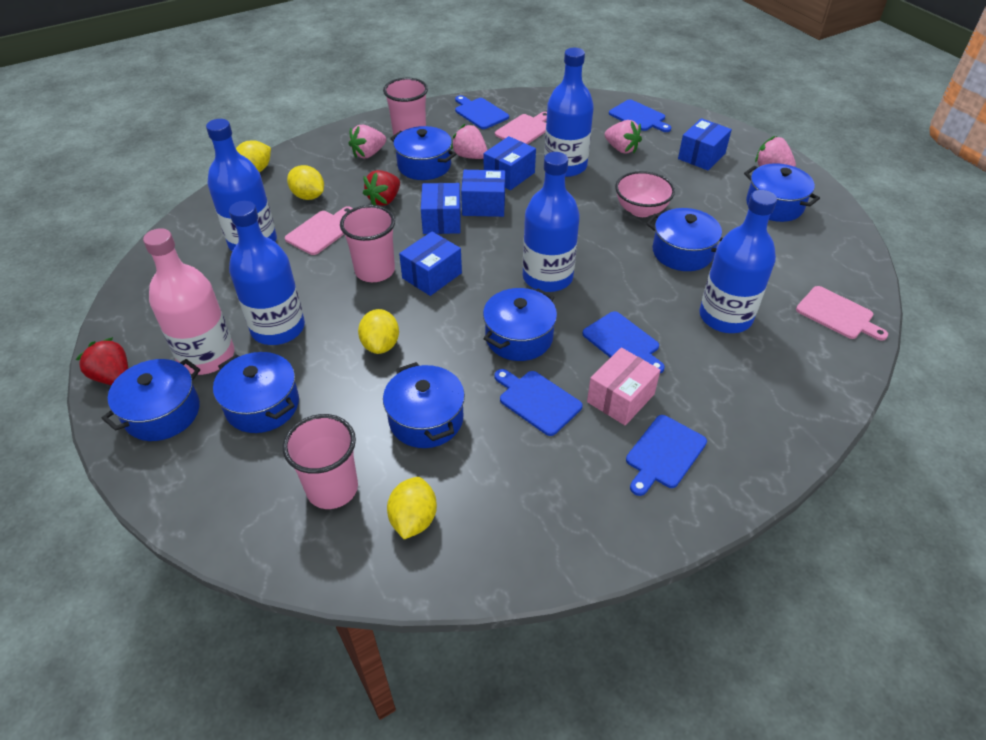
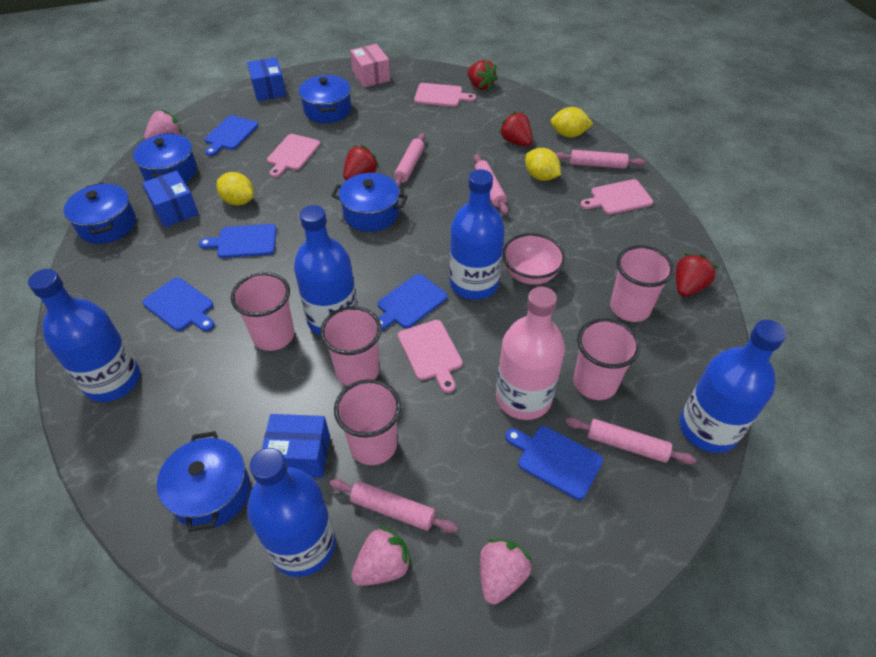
blue box: 5 -> 3
blue pot: 7 -> 5
pink cup: 3 -> 5
pink cutting board: 3 -> 4
pink rolling pin: 0 -> 5
pink strawberry: 4 -> 3
red strawberry: 2 -> 4
yellow lemon: 4 -> 3

